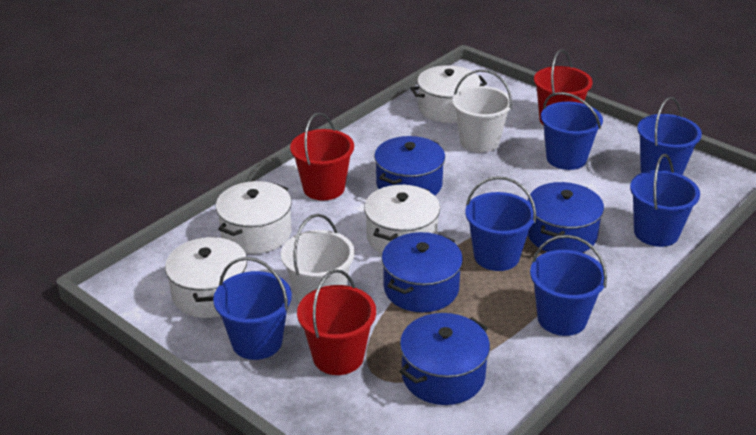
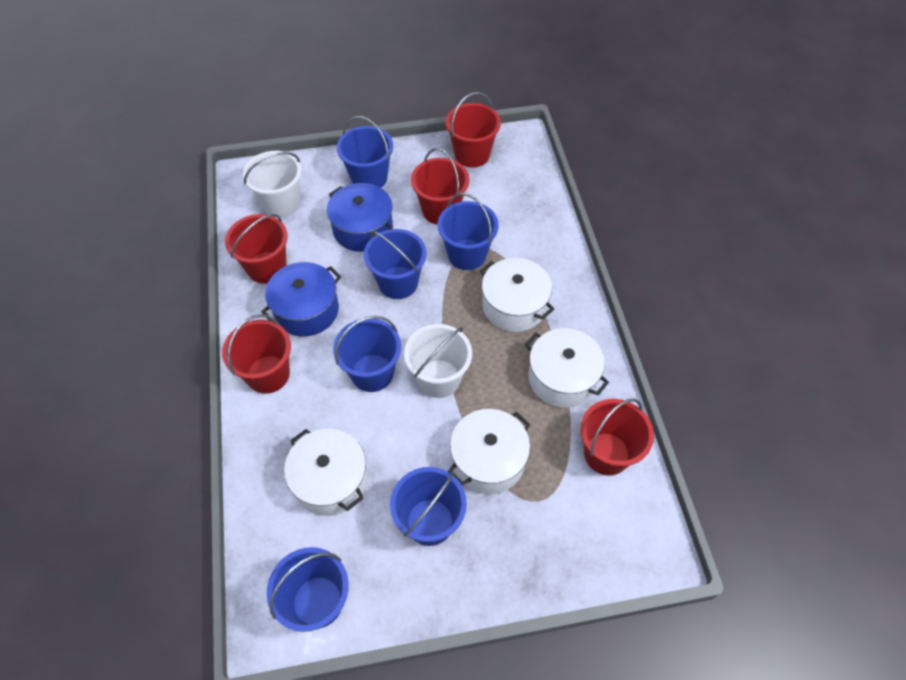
blue pot: 4 -> 2
red bucket: 3 -> 5

